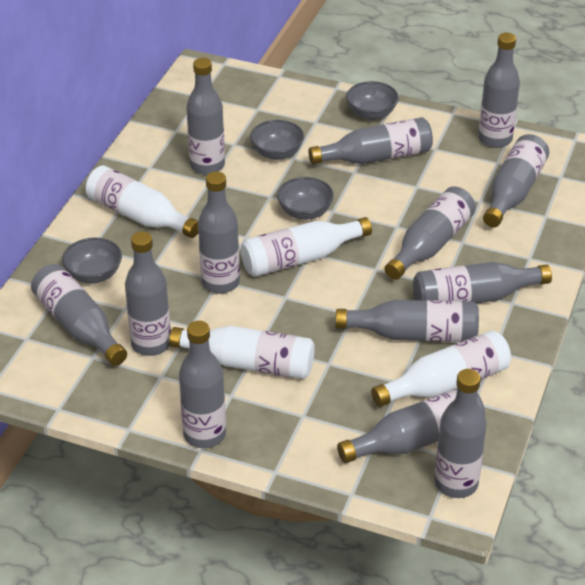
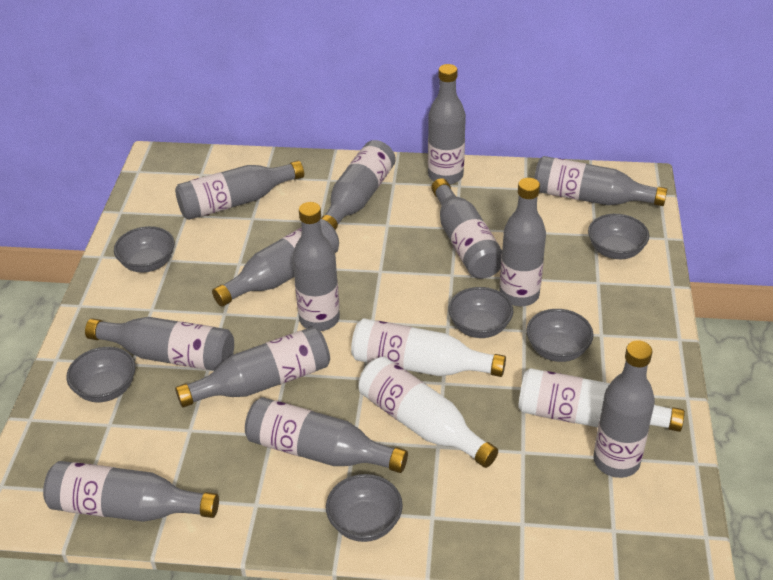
grey bowl: 4 -> 6
white bottle: 4 -> 3

